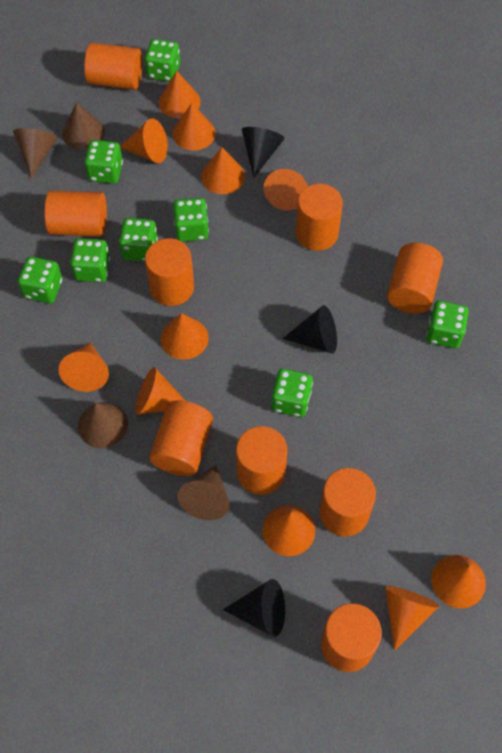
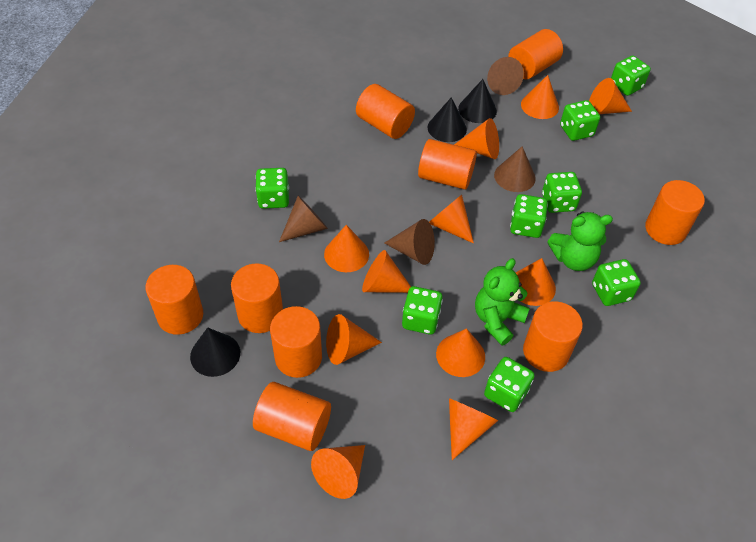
green teddy bear: 0 -> 2

